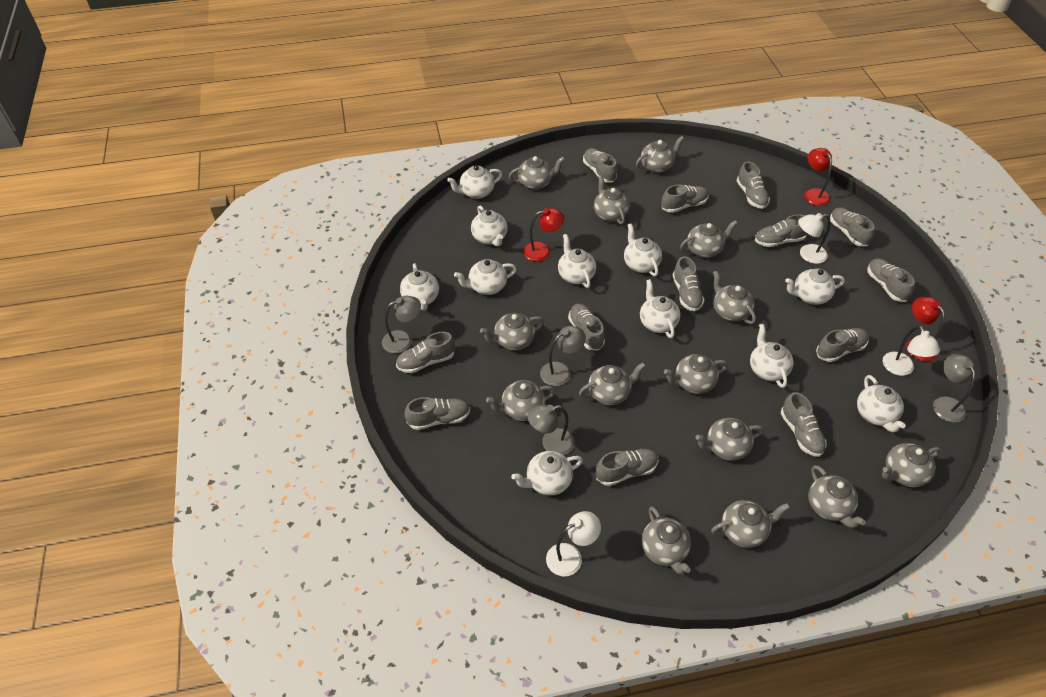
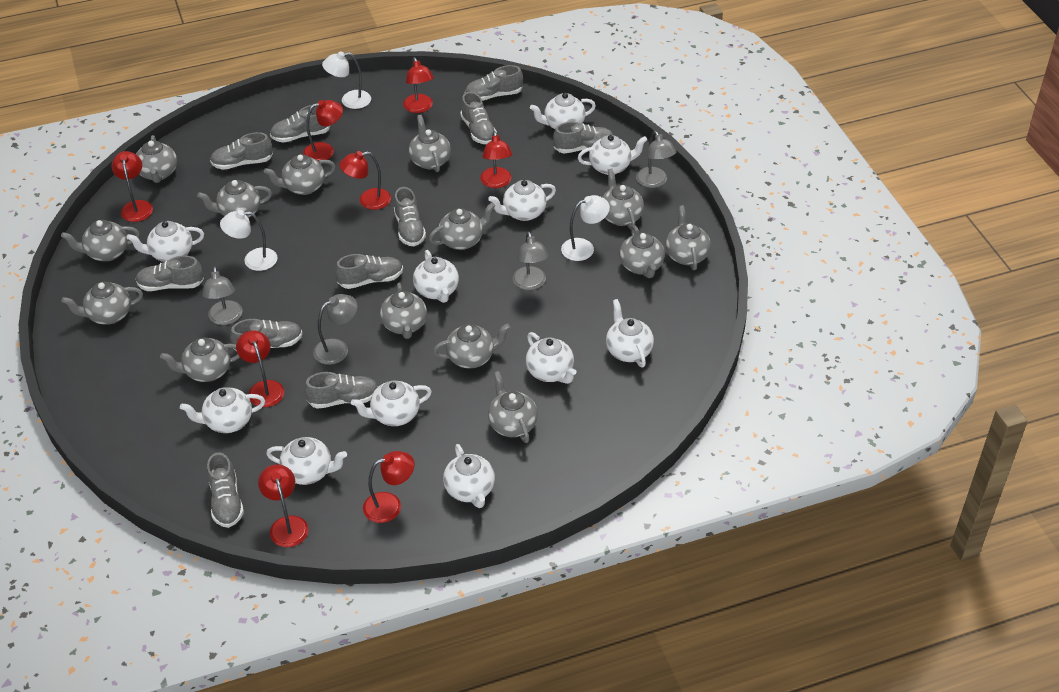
grey shoe: 13 -> 11
red lamp: 3 -> 8

